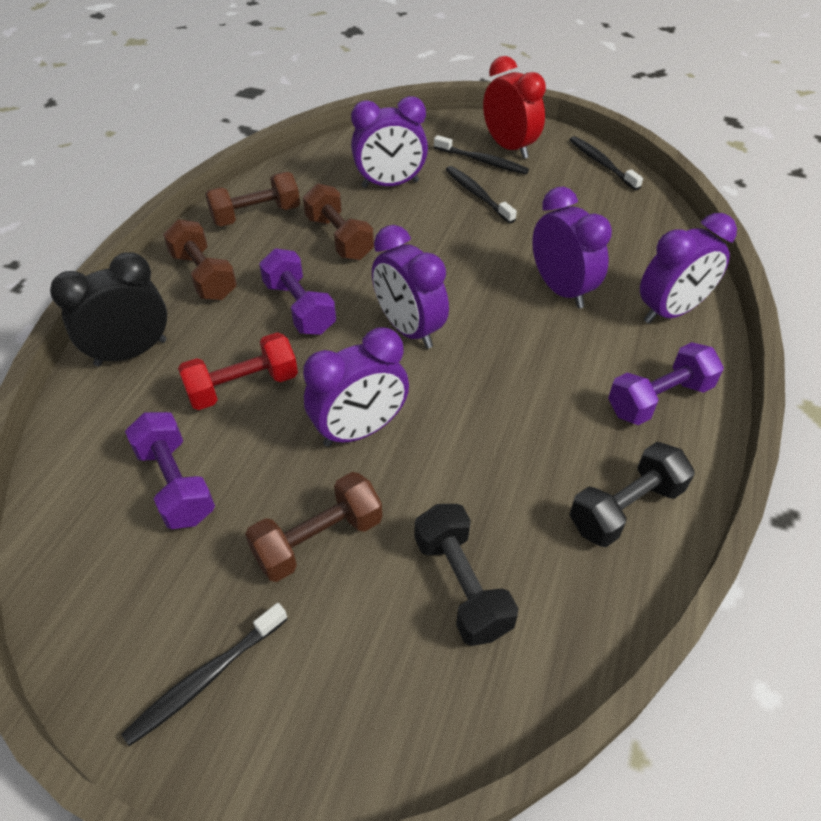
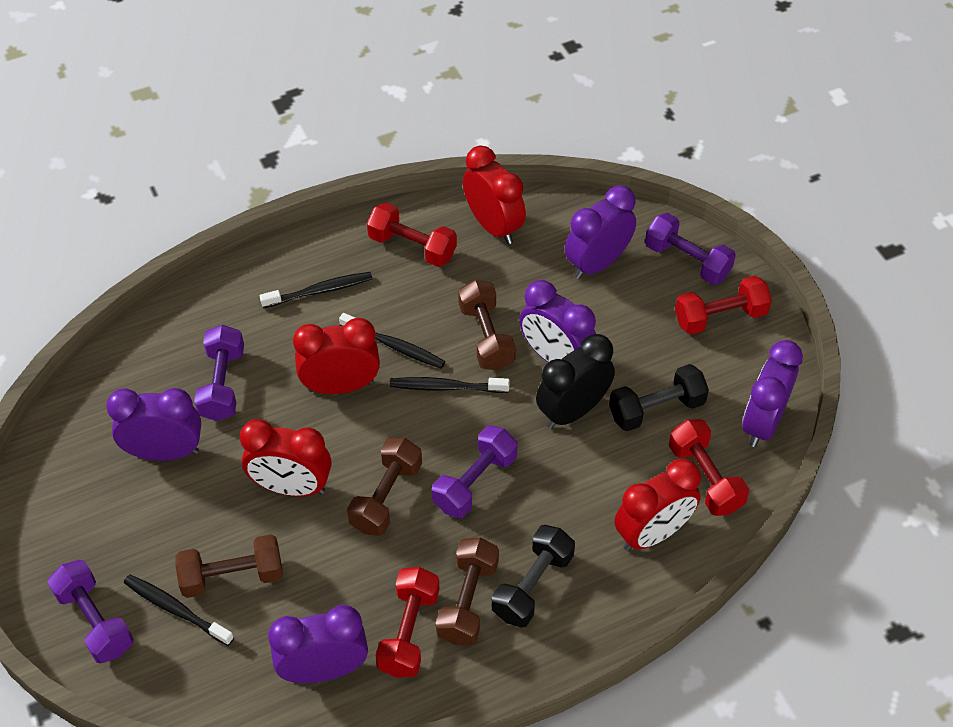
purple dumbbell: 3 -> 4
red clock: 1 -> 4
red dumbbell: 1 -> 4

